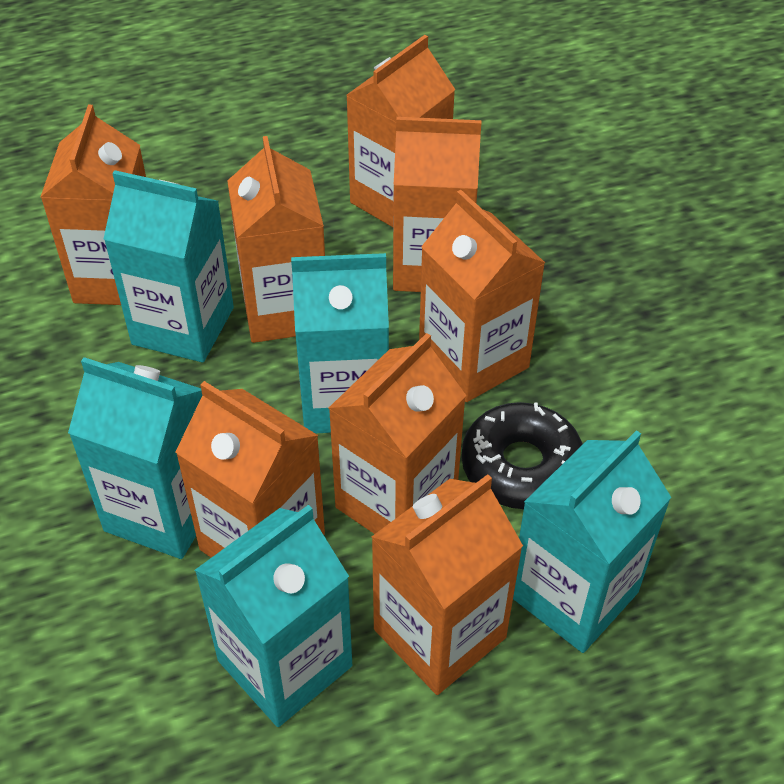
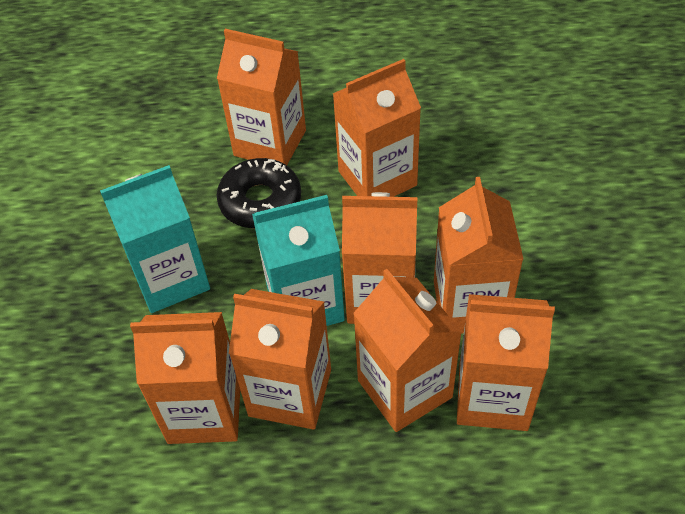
turquoise carton: 5 -> 2

